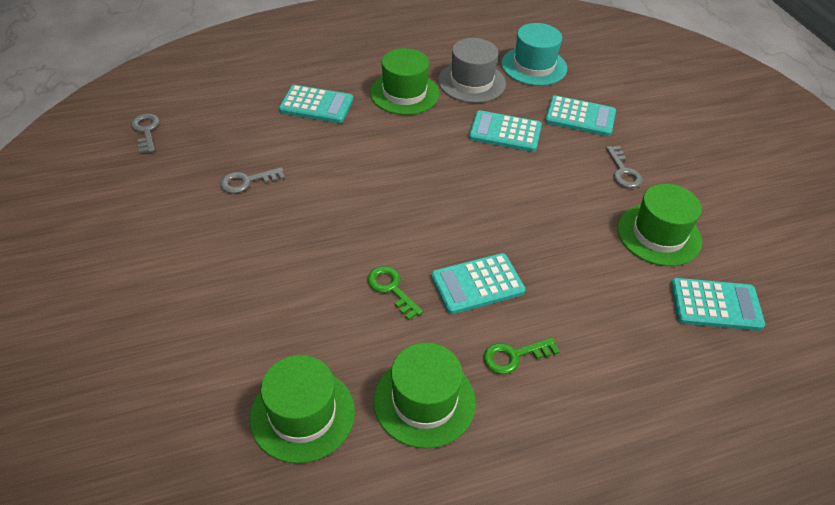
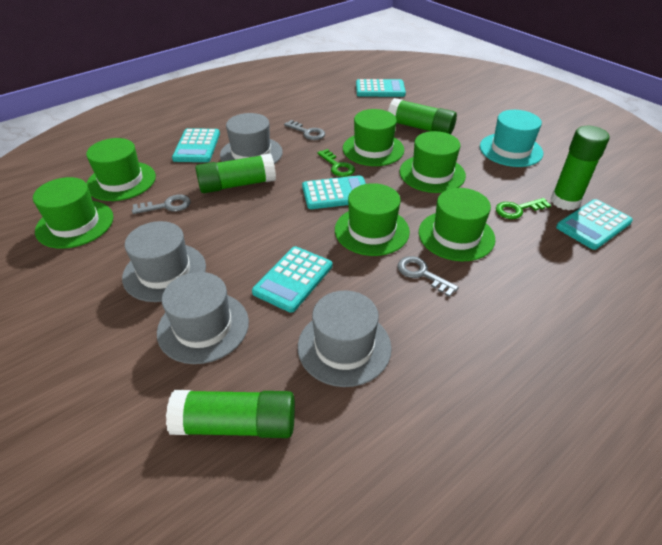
green glue stick: 0 -> 4
green hat: 4 -> 6
grey hat: 1 -> 4

